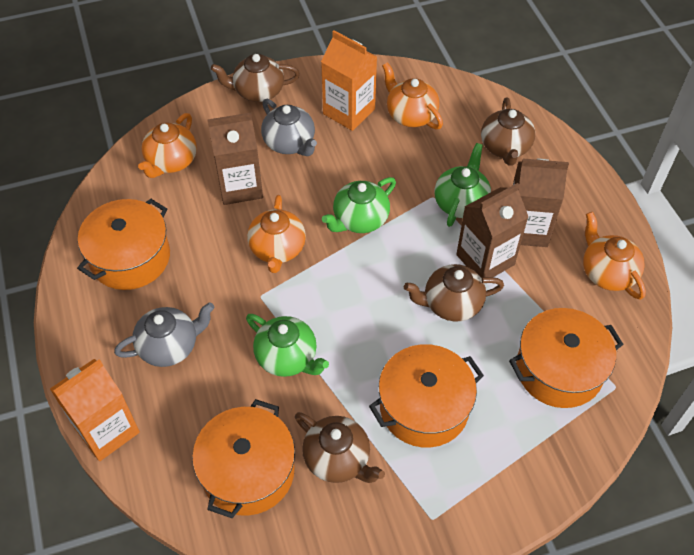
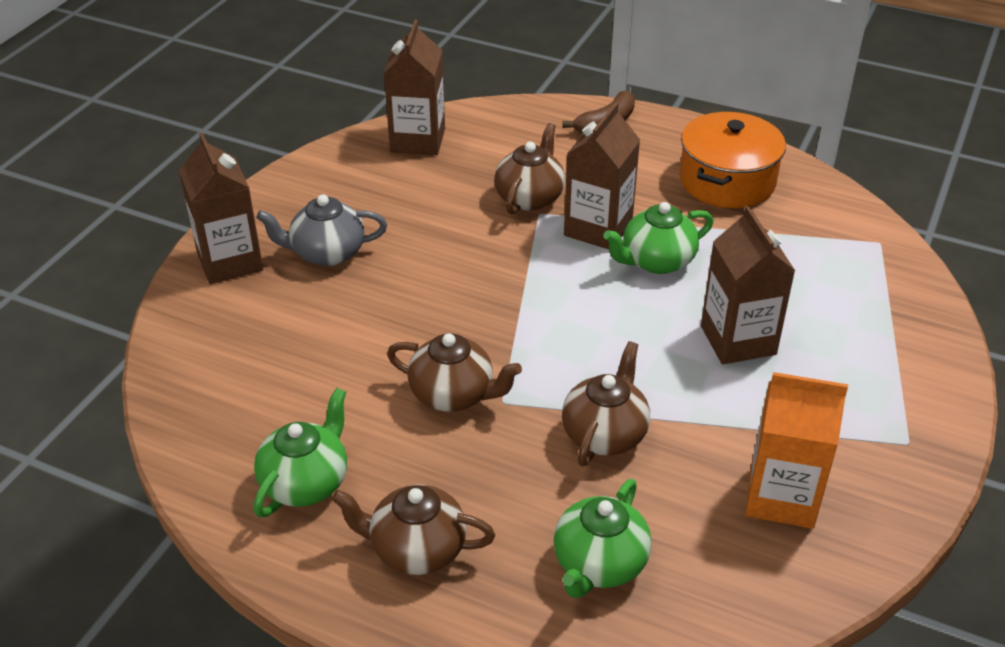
brown banana: 0 -> 1
brown carton: 3 -> 4
grey teapot: 2 -> 1
orange carton: 2 -> 1
orange pot: 4 -> 1
orange teapot: 4 -> 0

